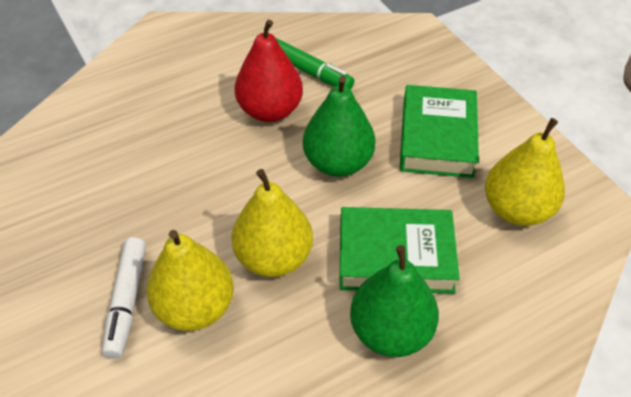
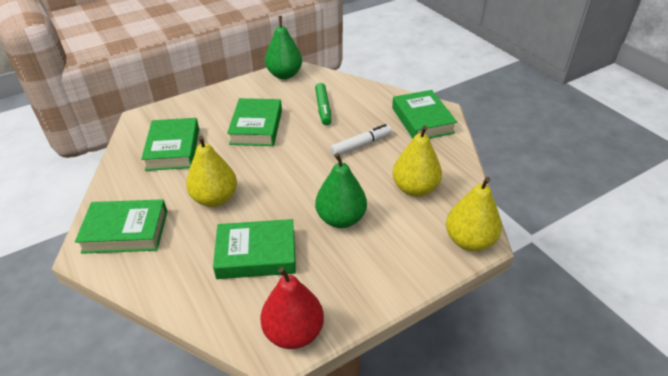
green book: 2 -> 5

